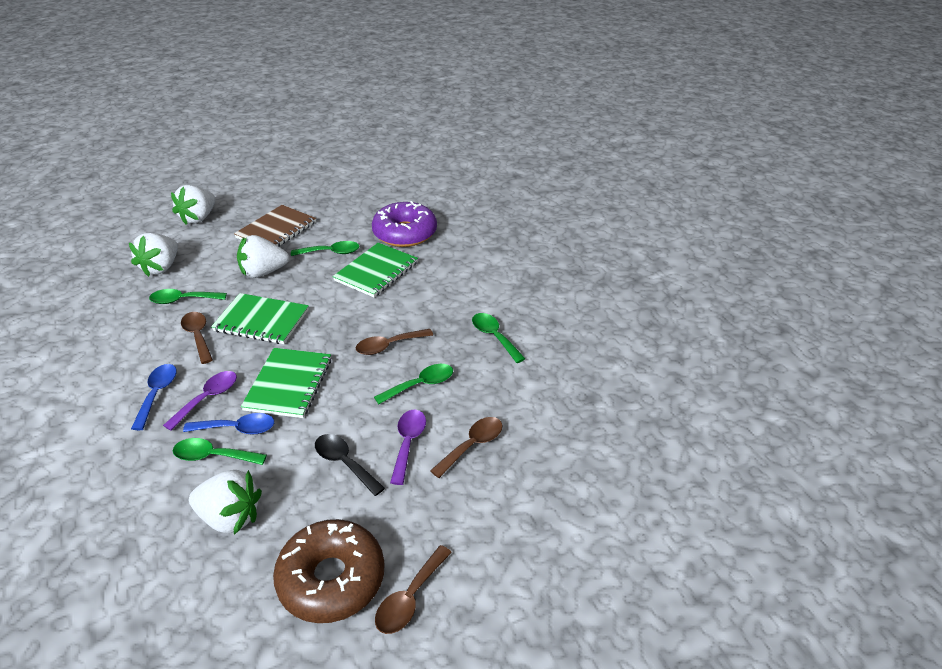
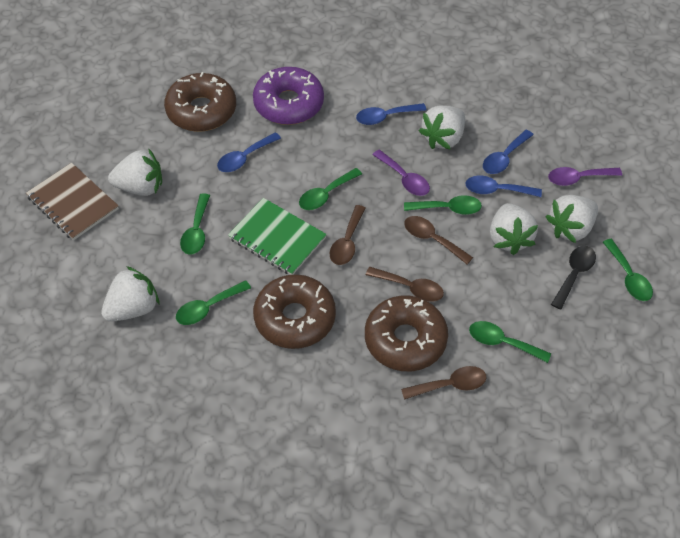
blue spoon: 2 -> 4
brown donut: 1 -> 3
green notebook: 3 -> 1
green spoon: 5 -> 6
white strawberry: 4 -> 5

